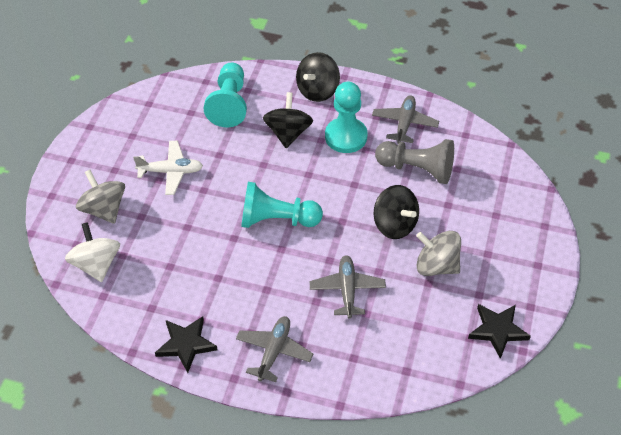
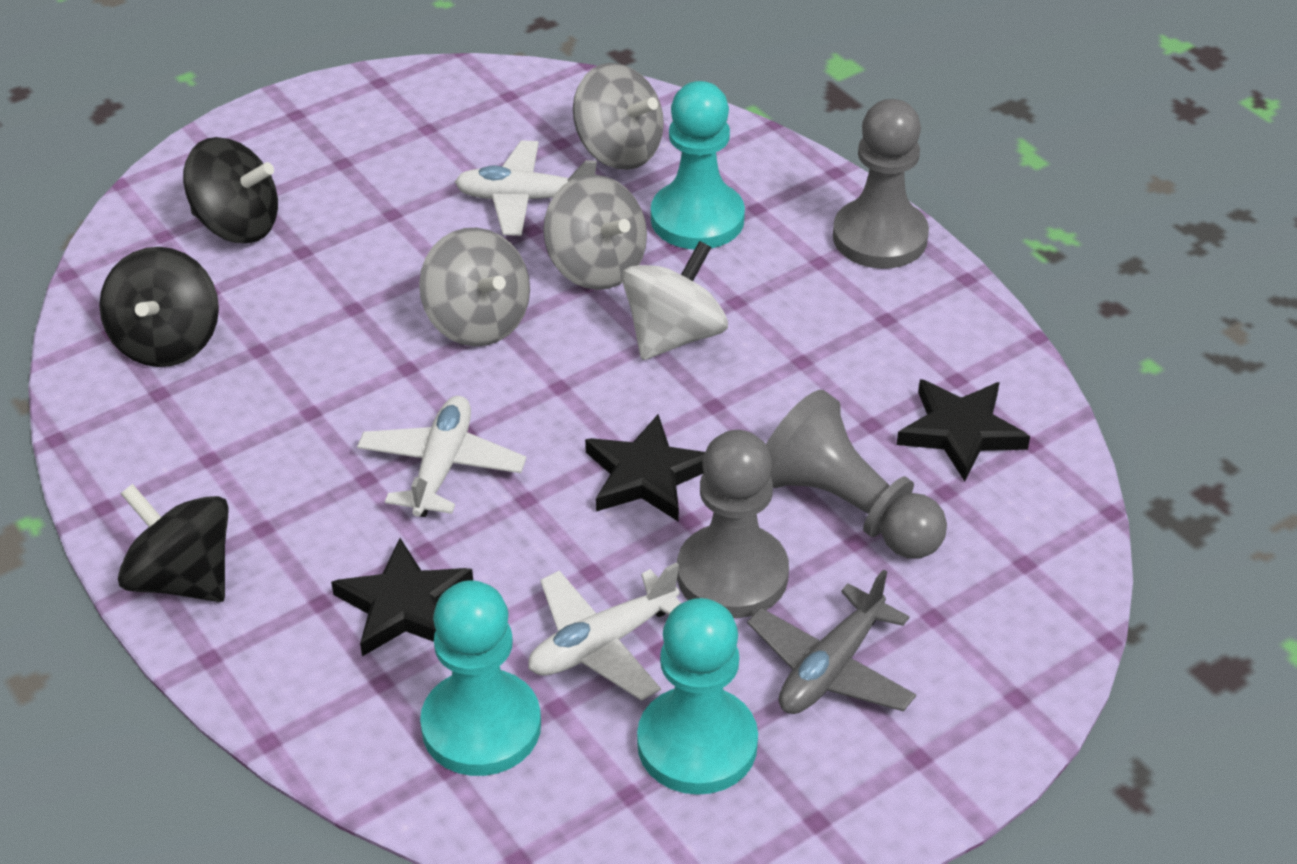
black star: 2 -> 3
grey pawn: 1 -> 3
grey plane: 3 -> 1
grey spinning top: 2 -> 3
white plane: 1 -> 3

